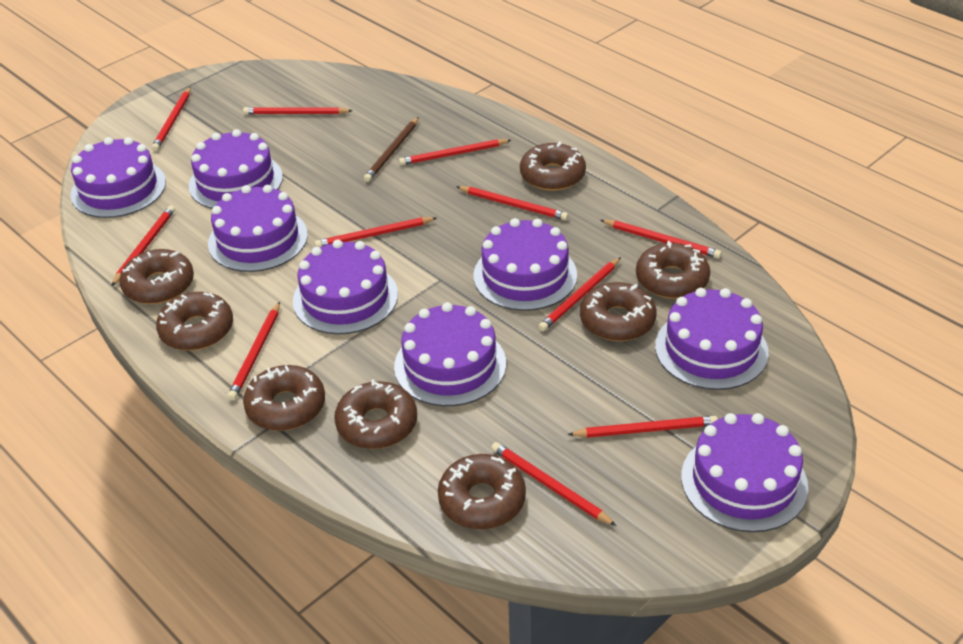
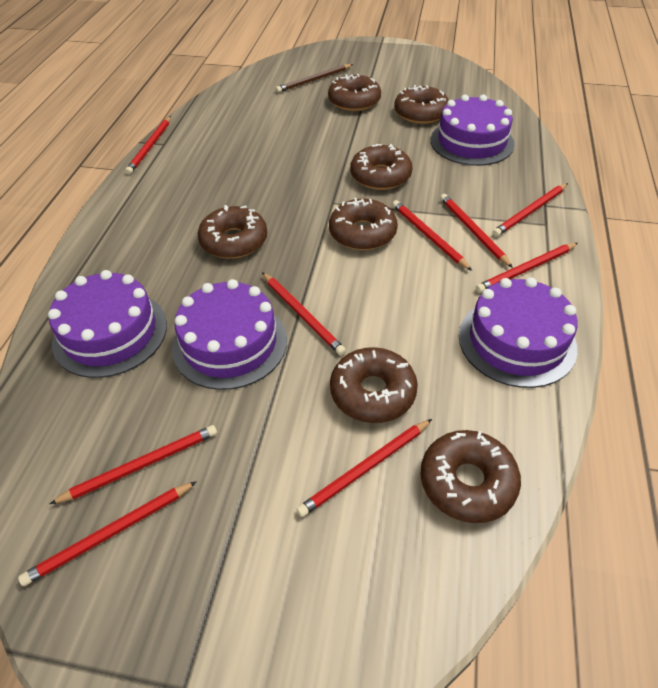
brown donut: 8 -> 7
purple cake: 8 -> 4
red pencil: 11 -> 9

